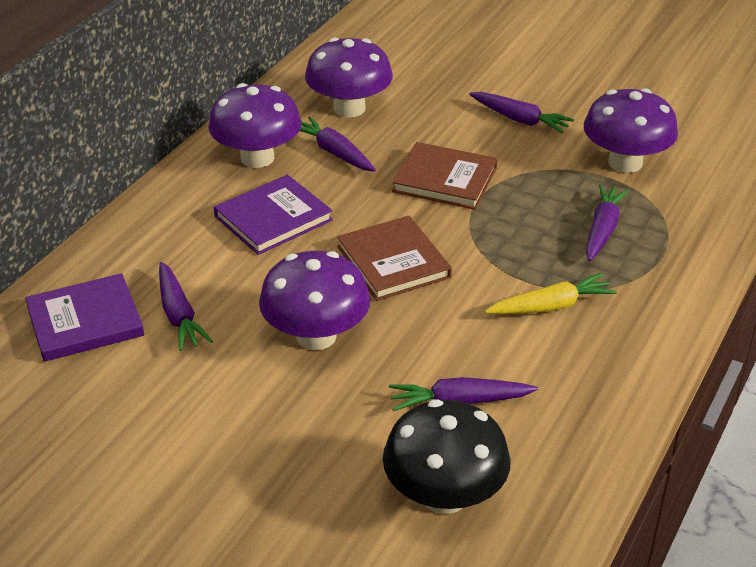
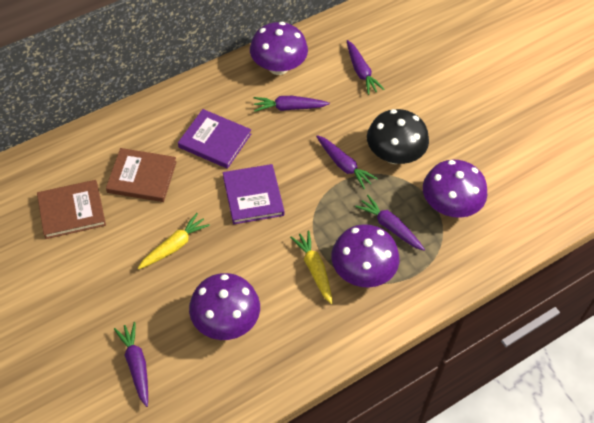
yellow carrot: 1 -> 2

